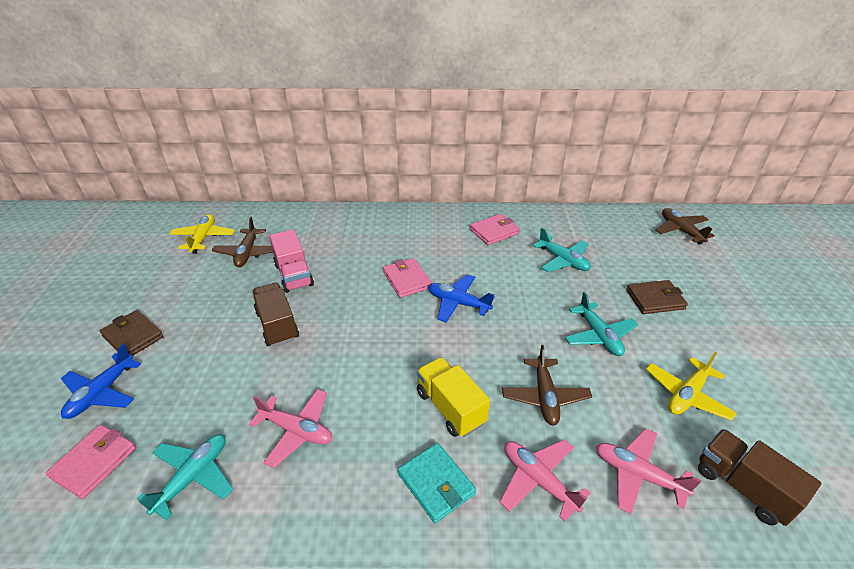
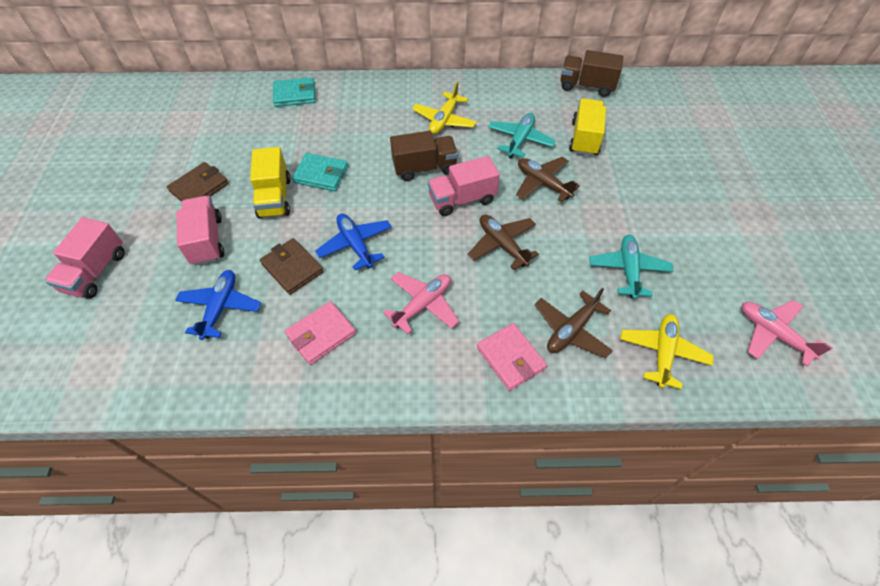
pink plane: 3 -> 2
pink truck: 1 -> 3
pink wallet: 3 -> 2
turquoise plane: 3 -> 2
turquoise wallet: 1 -> 2
yellow truck: 1 -> 2

